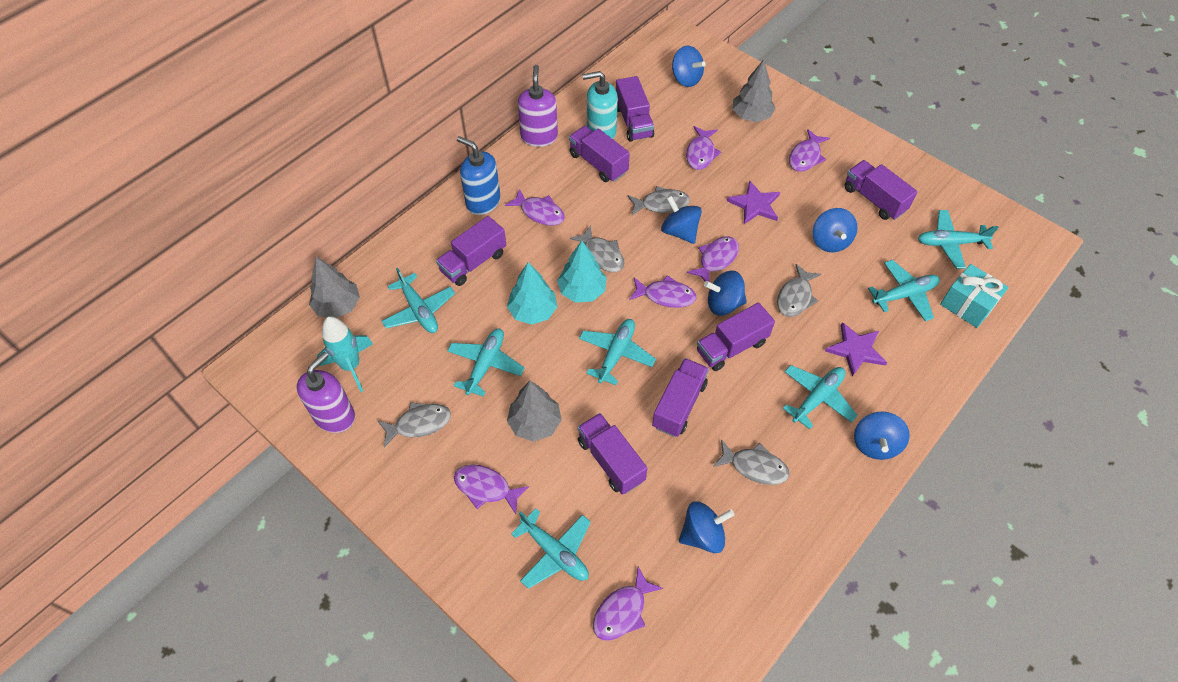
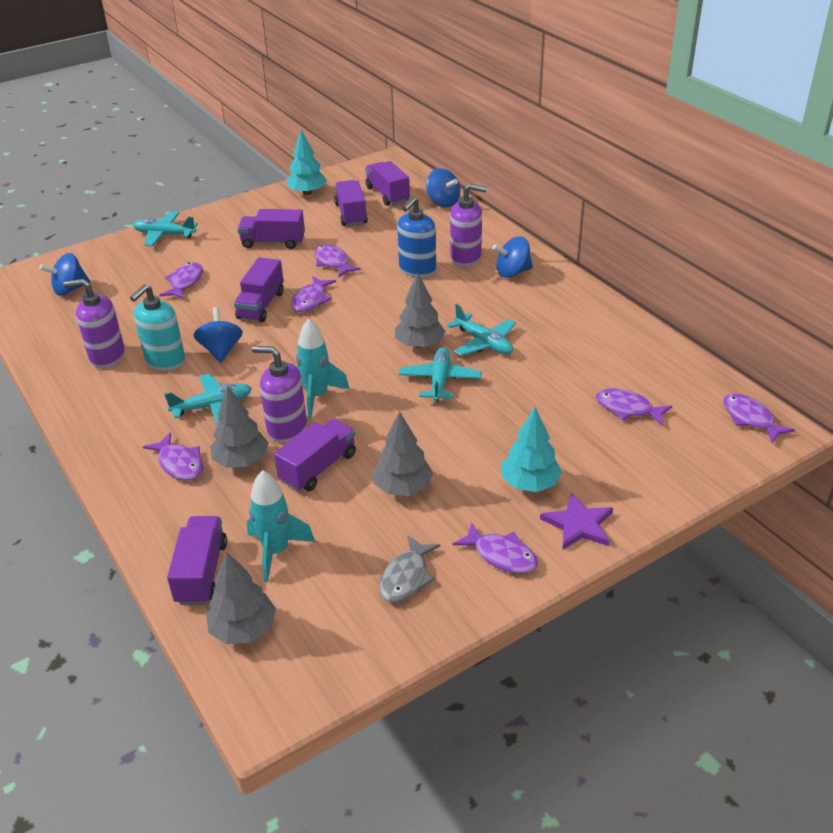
blue spinning top: 6 -> 4
grey fish: 5 -> 1
grey tree: 3 -> 4
purple soap dispenser: 2 -> 3
purple star: 2 -> 1
purple truck: 7 -> 6
turquoise gift: 1 -> 0
turquoise plane: 7 -> 4
turquoise rocket: 1 -> 2

